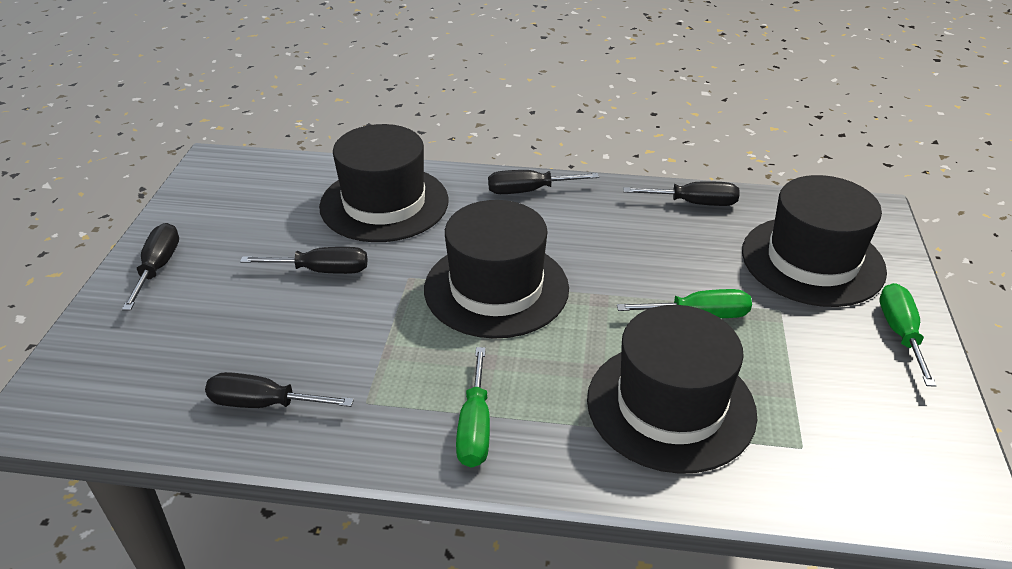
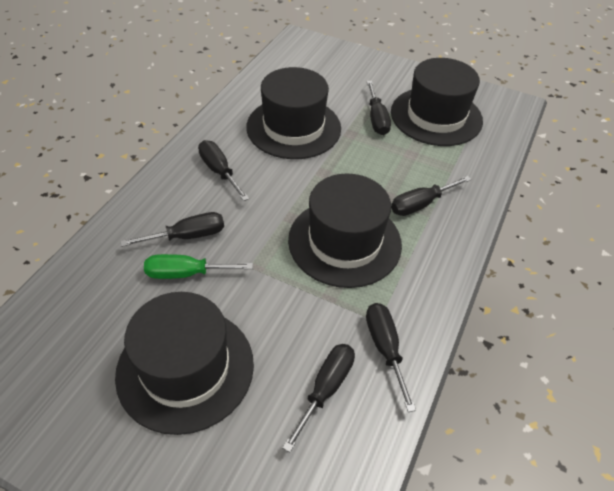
black screwdriver: 5 -> 6
green screwdriver: 3 -> 1

